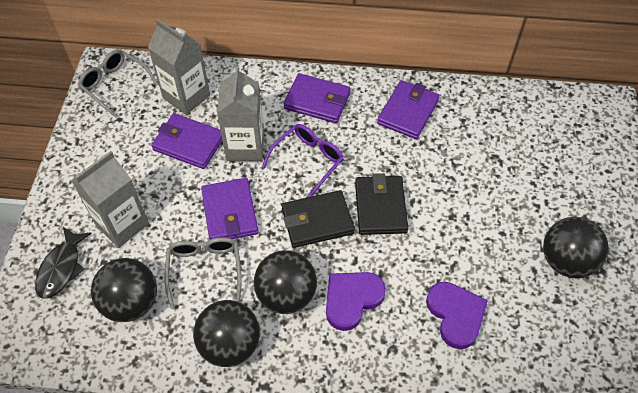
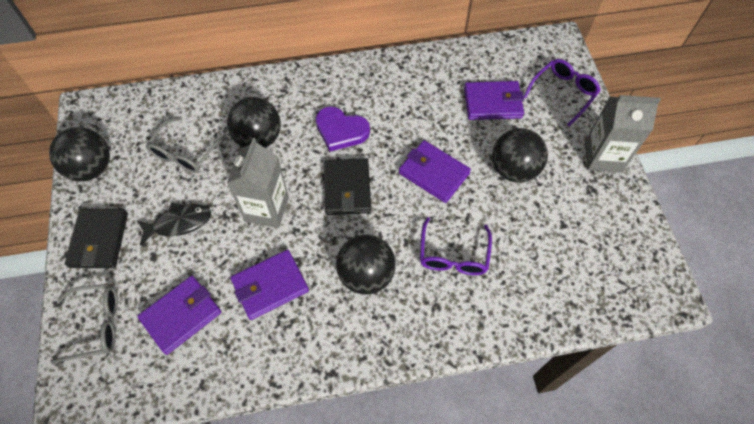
grey carton: 3 -> 2
purple glasses: 1 -> 2
purple heart: 2 -> 1

